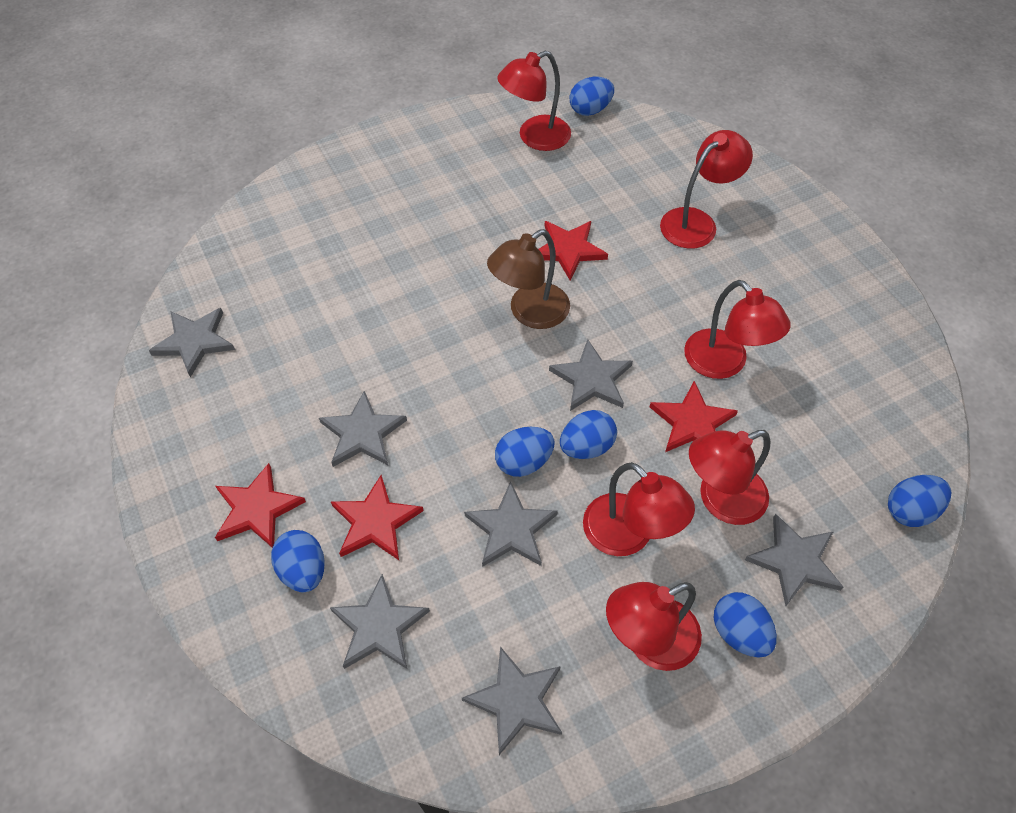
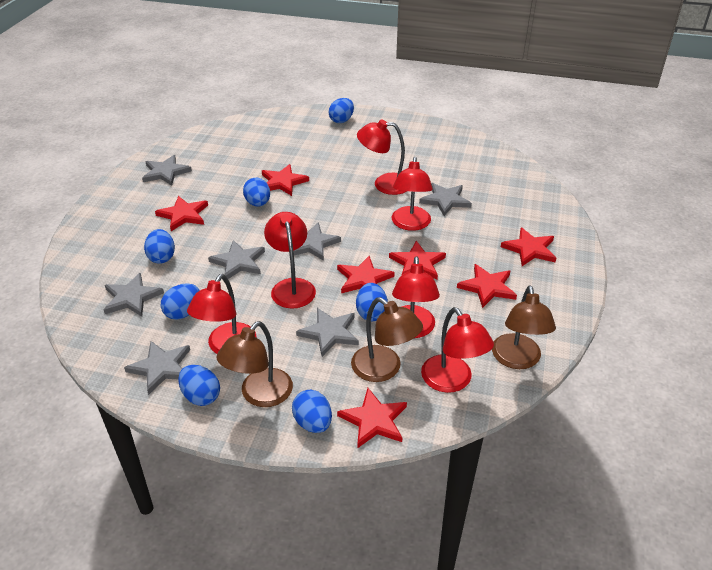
blue egg: 6 -> 7
brown lamp: 1 -> 3
red star: 4 -> 7

